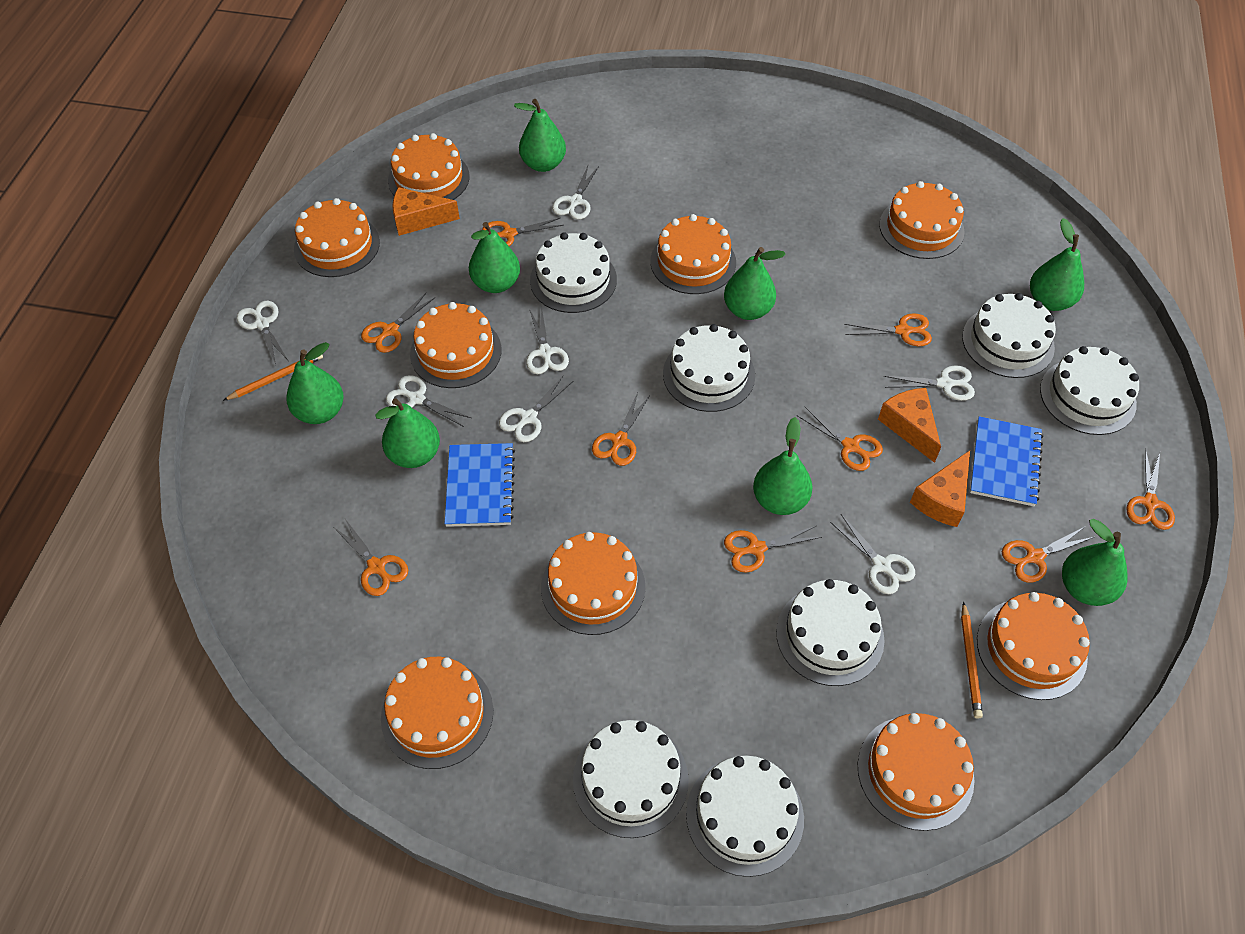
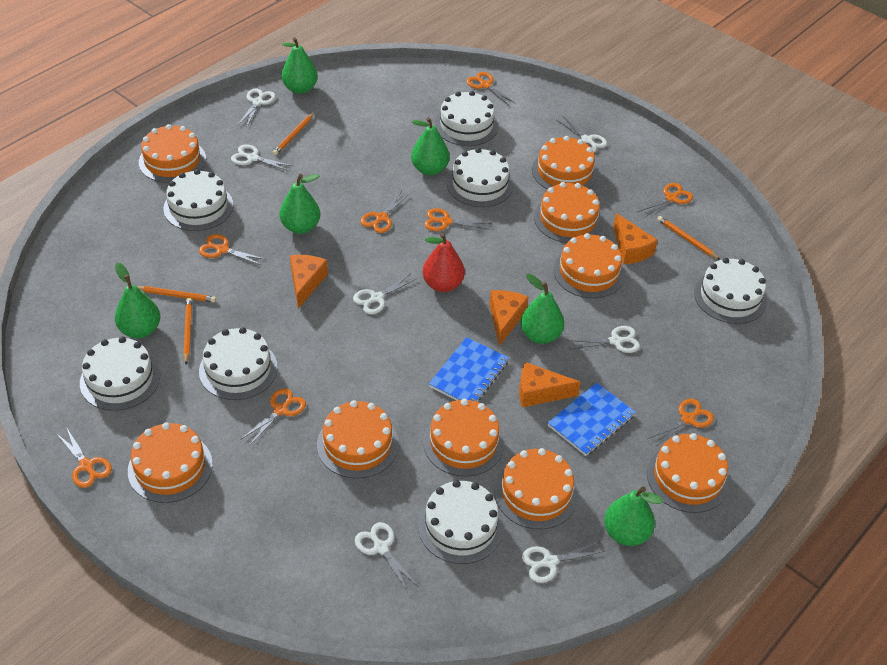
green pear: 8 -> 6
orange cheese: 3 -> 4
orange pencil: 2 -> 4
orange scissors: 9 -> 8
red pear: 0 -> 1

